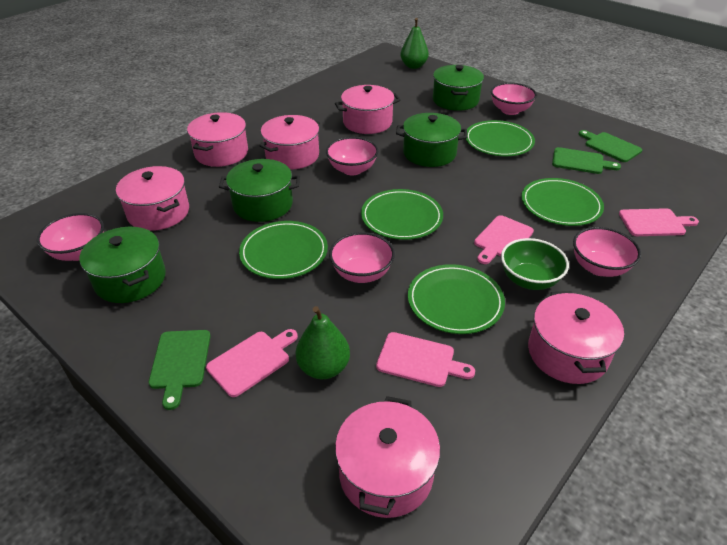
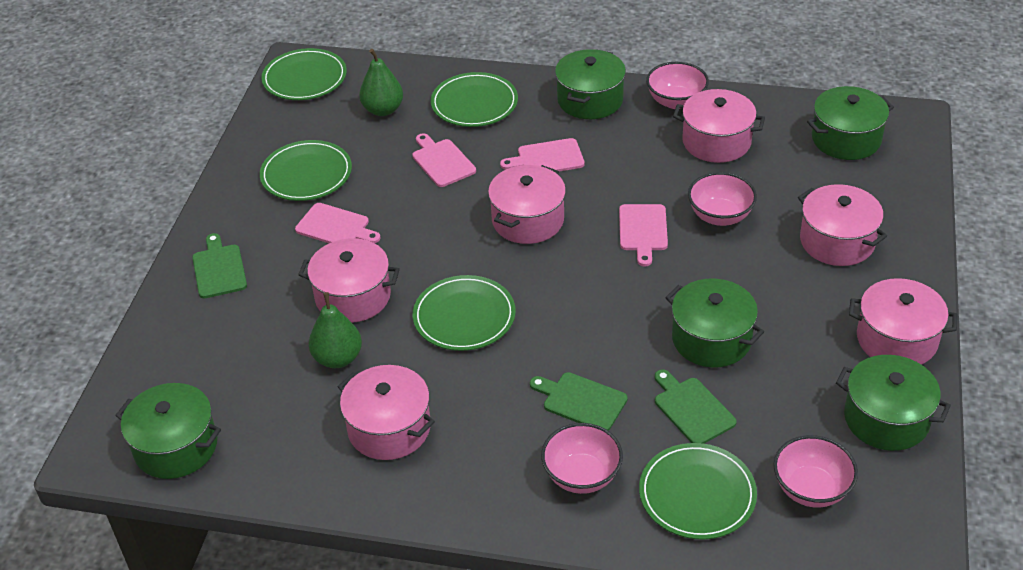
green bowl: 1 -> 0
green pot: 4 -> 5
pink bowl: 5 -> 4

